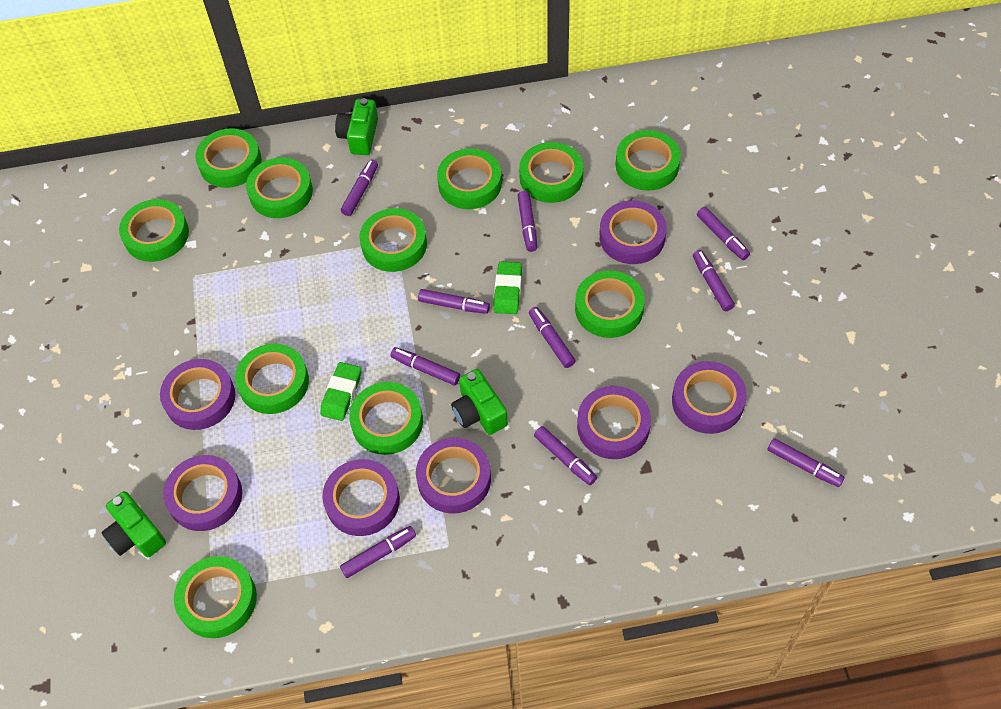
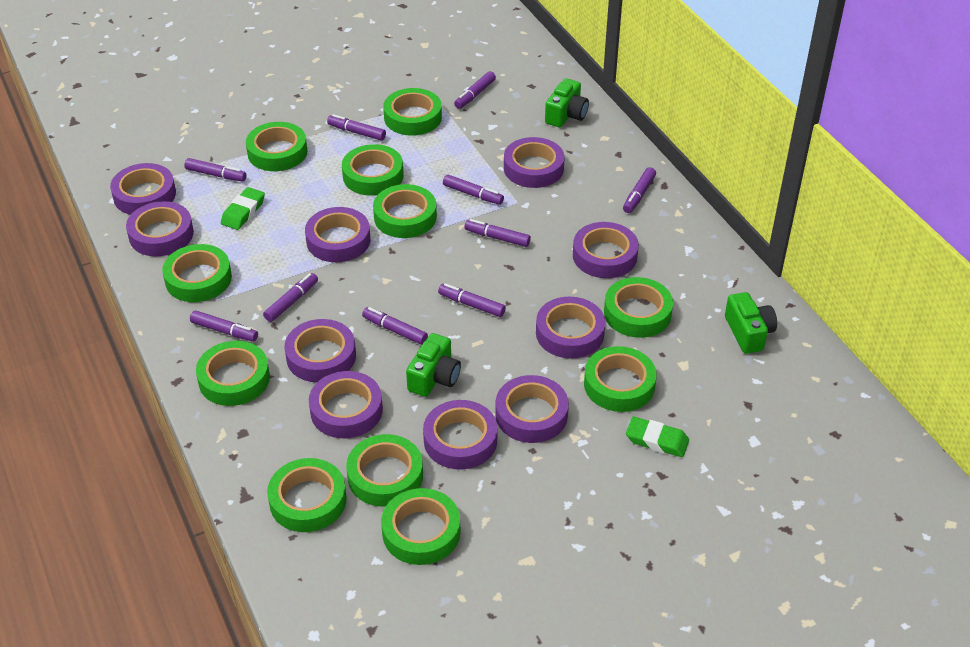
purple tape: 7 -> 10

